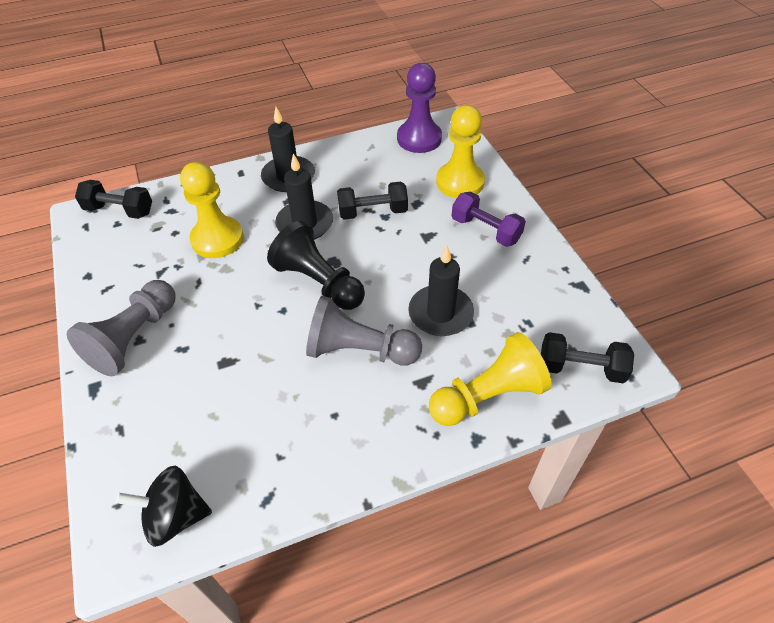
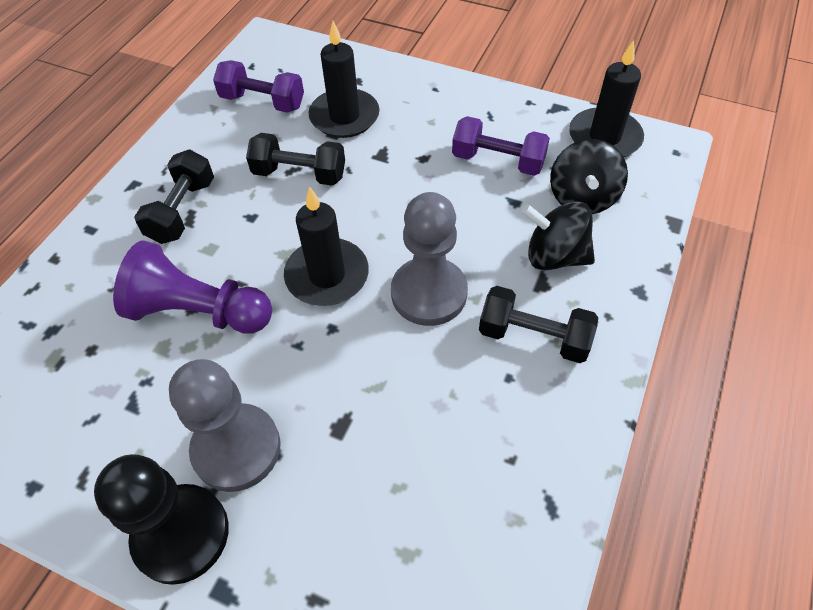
black spinning top: 1 -> 2
purple dumbbell: 1 -> 2
yellow pawn: 3 -> 0

